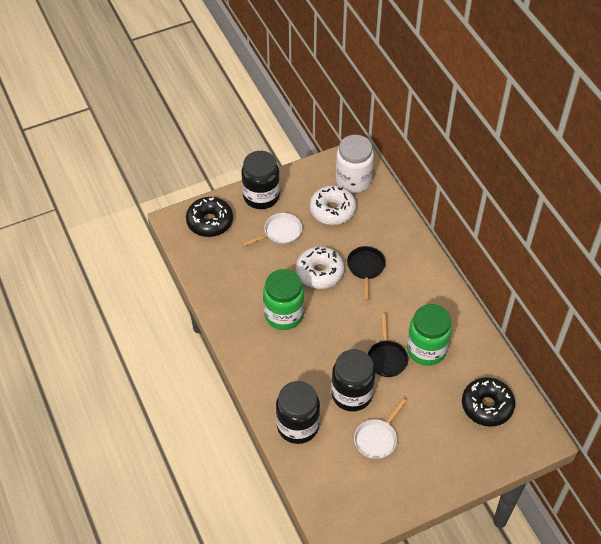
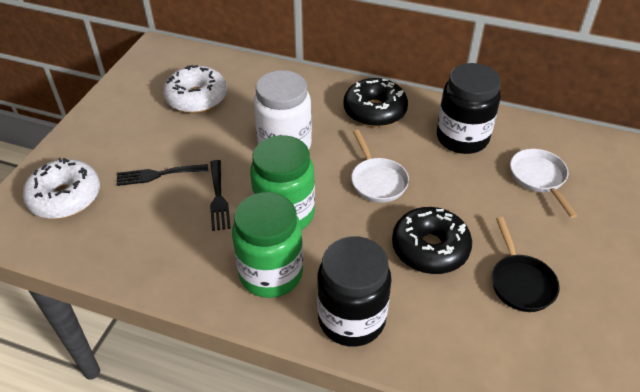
black fork: 0 -> 2
black jar: 3 -> 2
black pan: 2 -> 1

